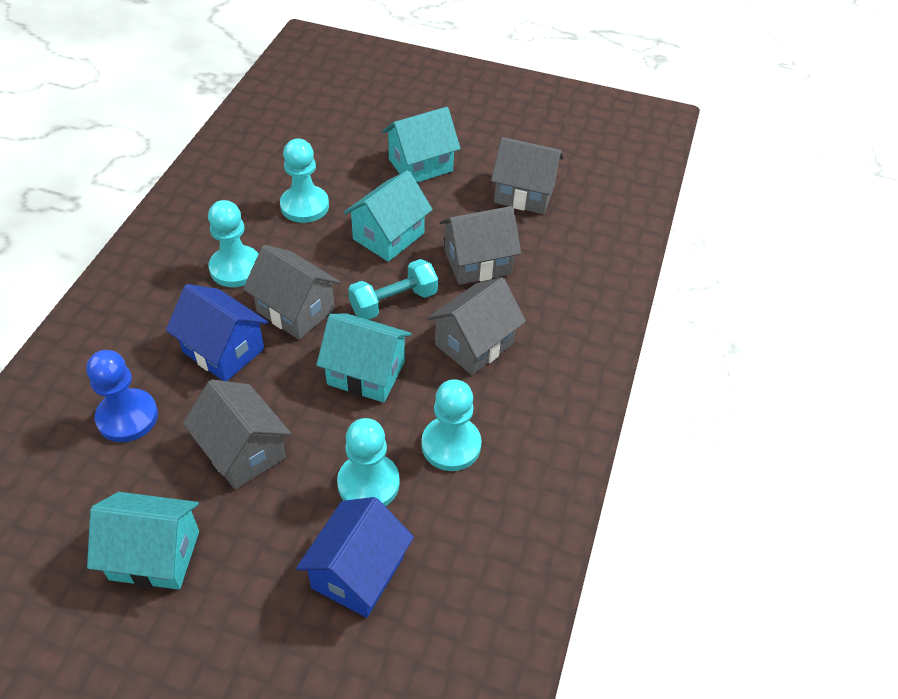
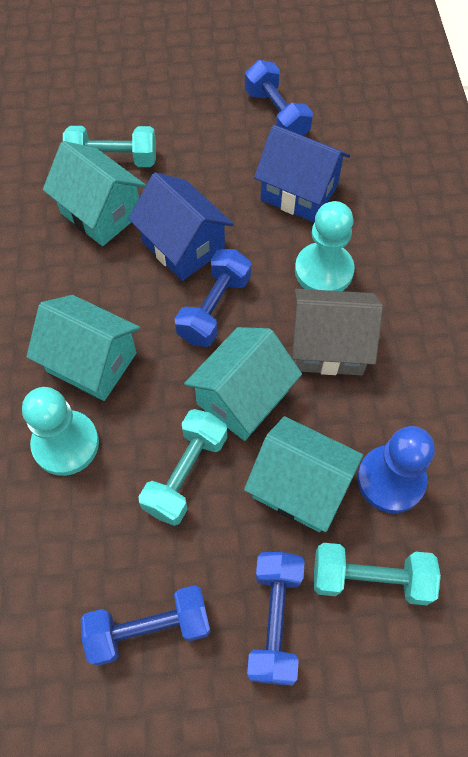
blue dumbbell: 0 -> 4
grey house: 5 -> 1
turquoise dumbbell: 1 -> 3
turquoise pawn: 4 -> 2

